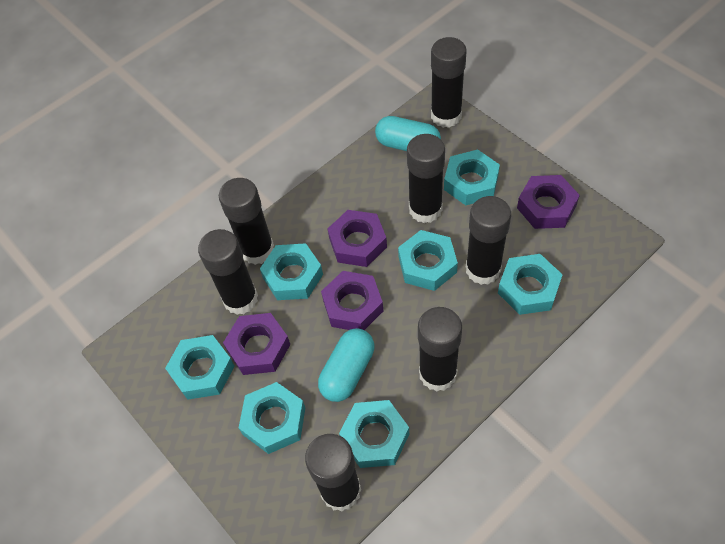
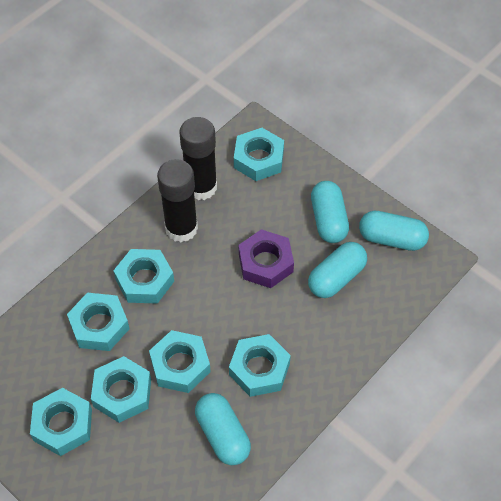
black glue stick: 7 -> 2
purple nut: 4 -> 1
turquoise capsule: 2 -> 4

